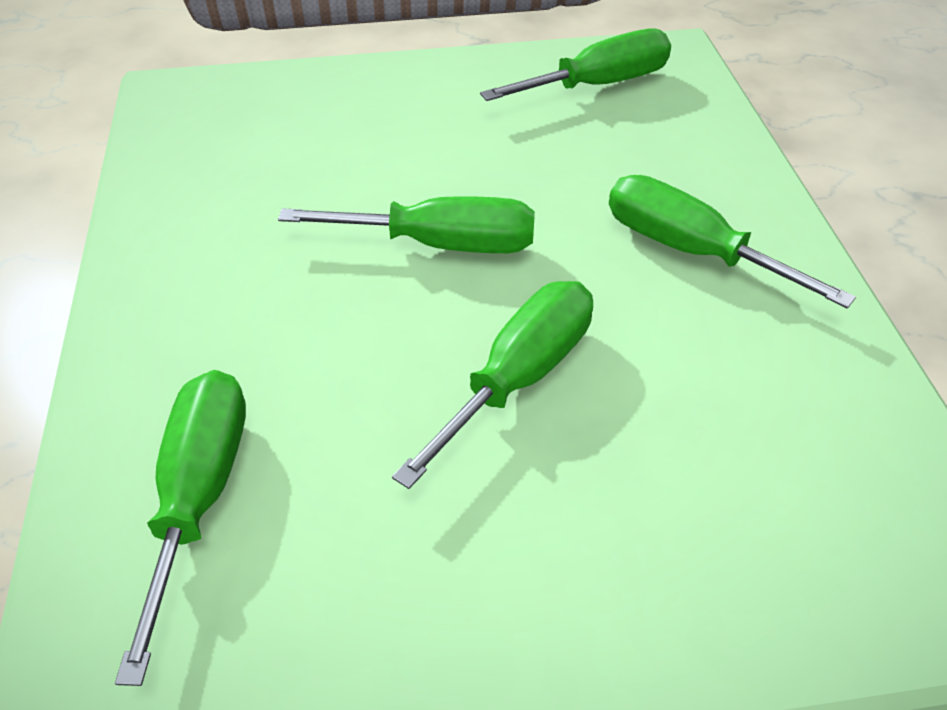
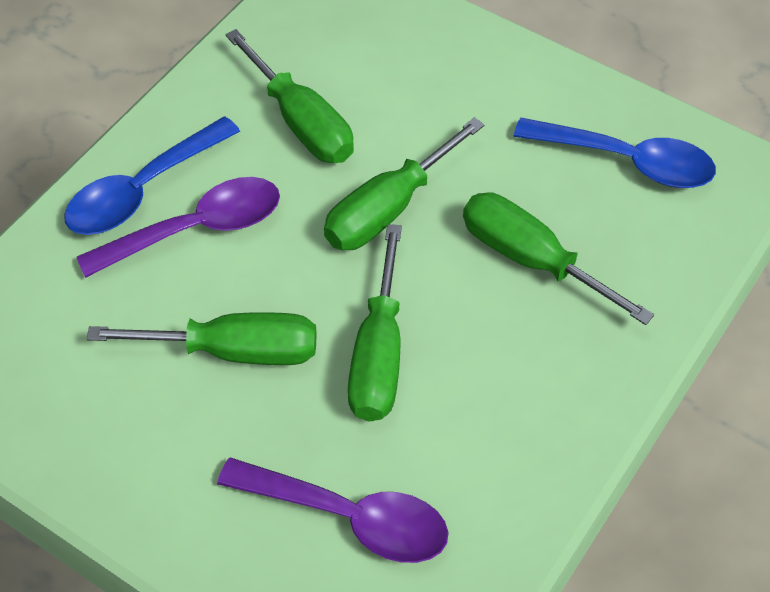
blue spoon: 0 -> 2
purple spoon: 0 -> 2

